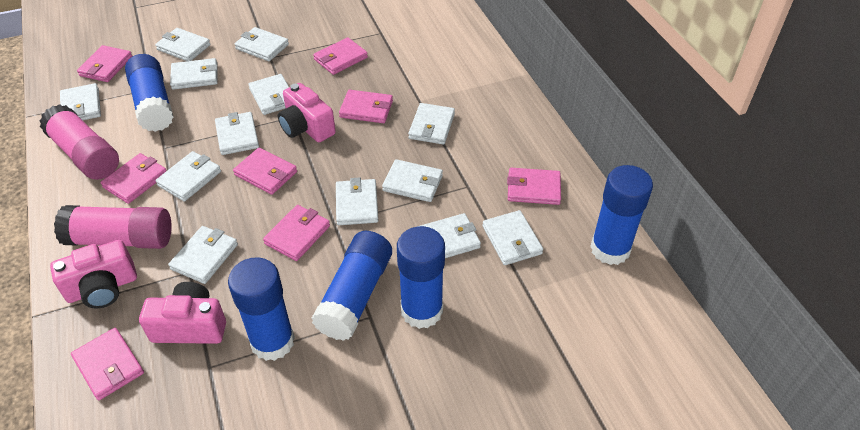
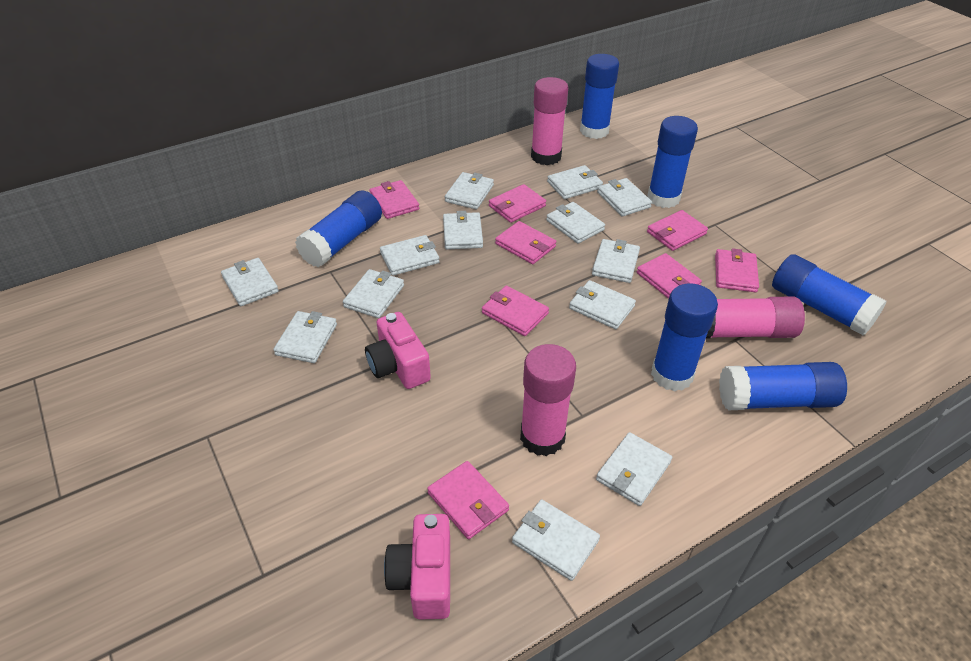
blue glue stick: 5 -> 6
pink camera: 3 -> 2
pink glue stick: 2 -> 3

